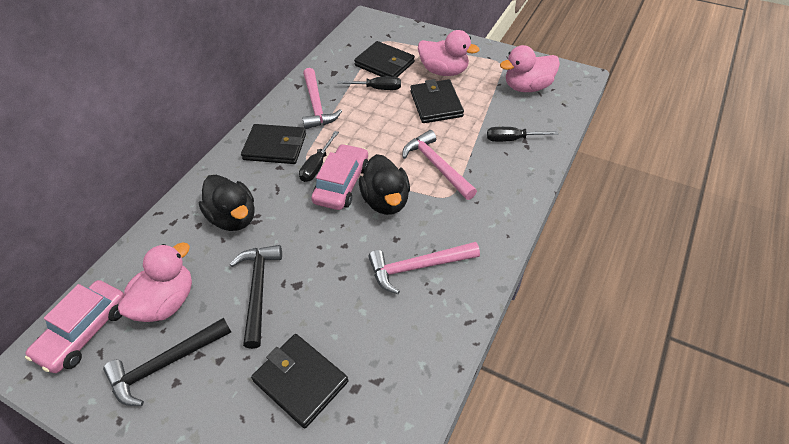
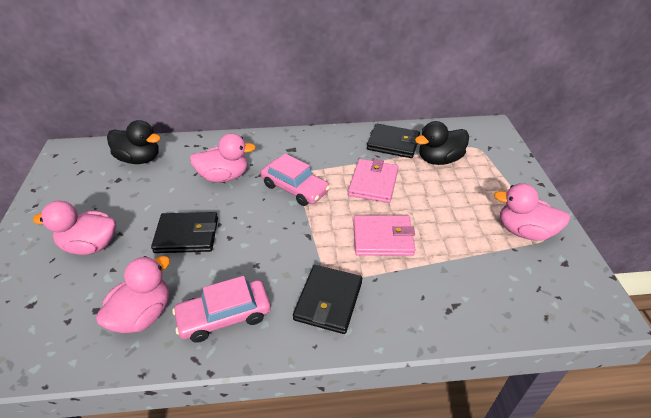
black hammer: 2 -> 0
black screwdriver: 3 -> 0
black wallet: 4 -> 3
pink duck: 3 -> 4
pink hammer: 3 -> 0
pink wallet: 0 -> 2

